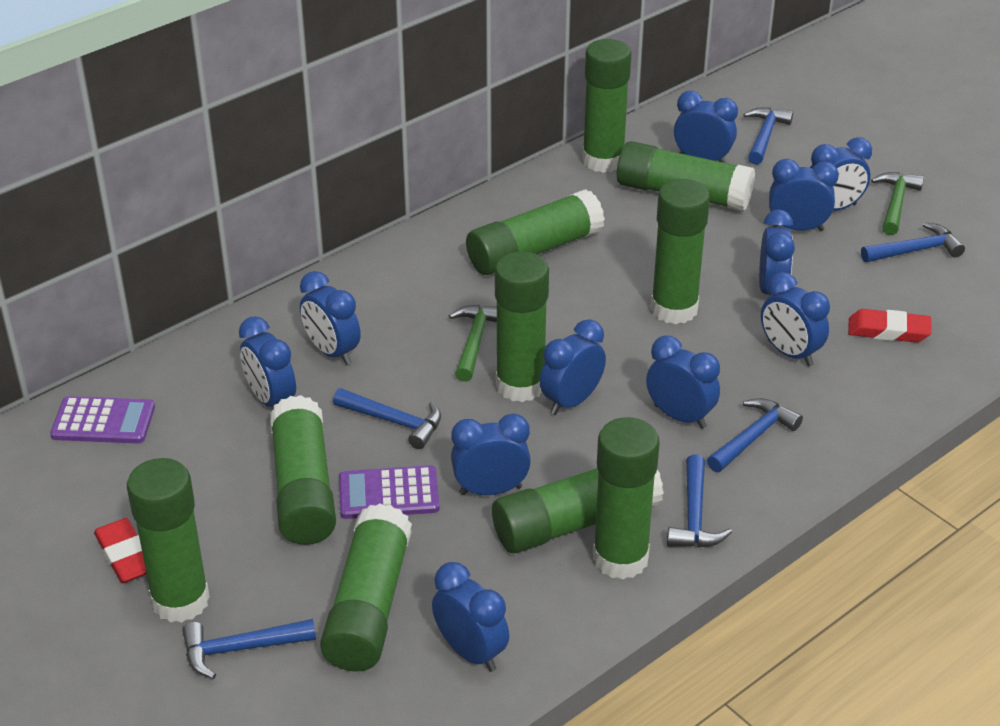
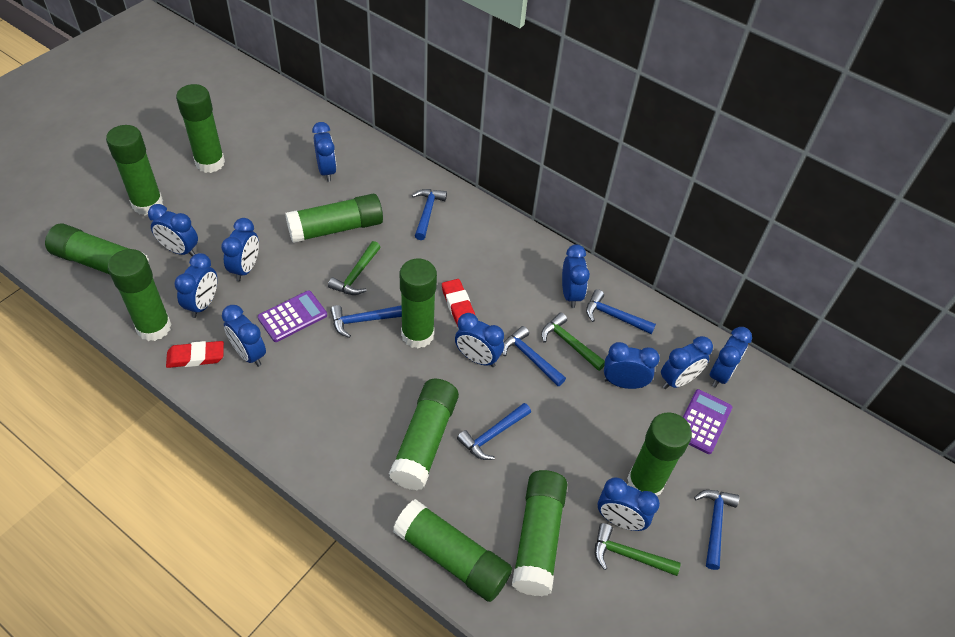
green hammer: 2 -> 3

